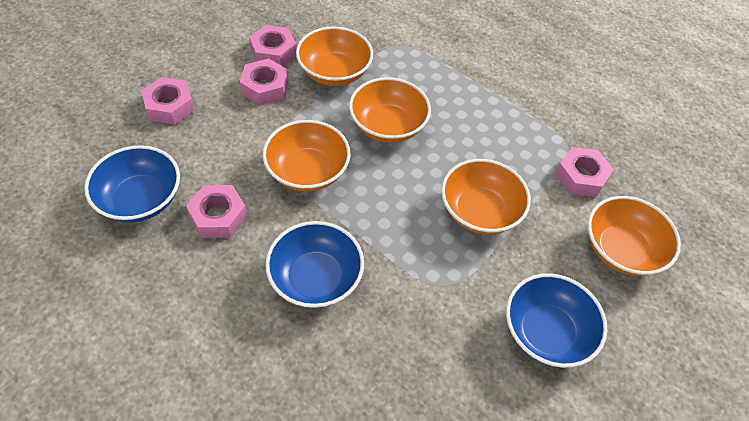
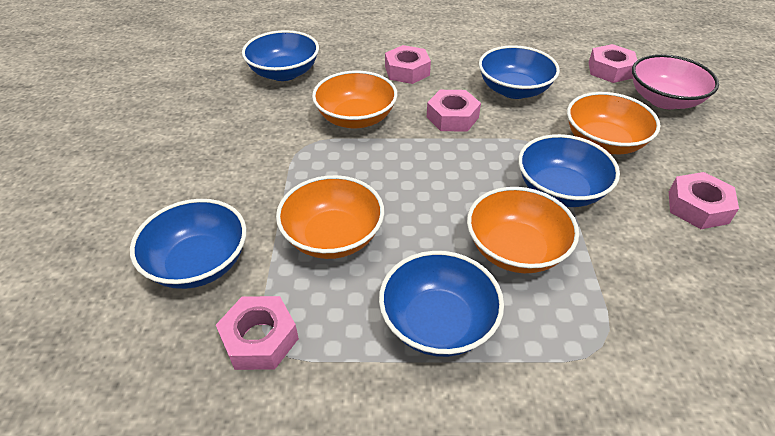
blue bowl: 3 -> 5
orange bowl: 5 -> 4
pink bowl: 0 -> 1

